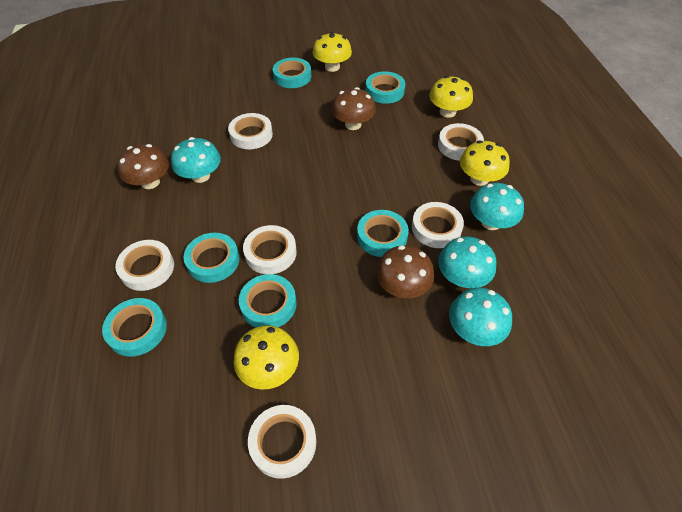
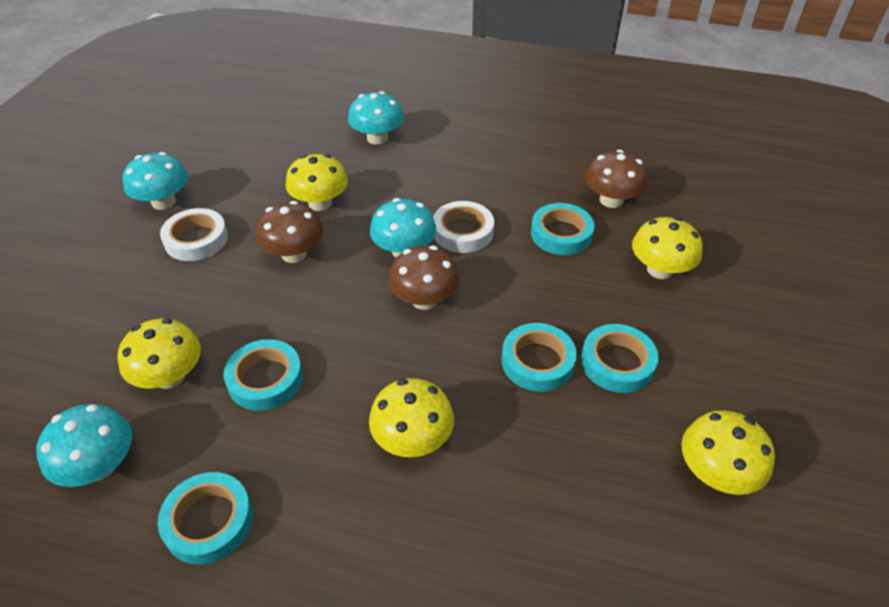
turquoise tape: 6 -> 5
white tape: 6 -> 2
yellow mushroom: 4 -> 5

